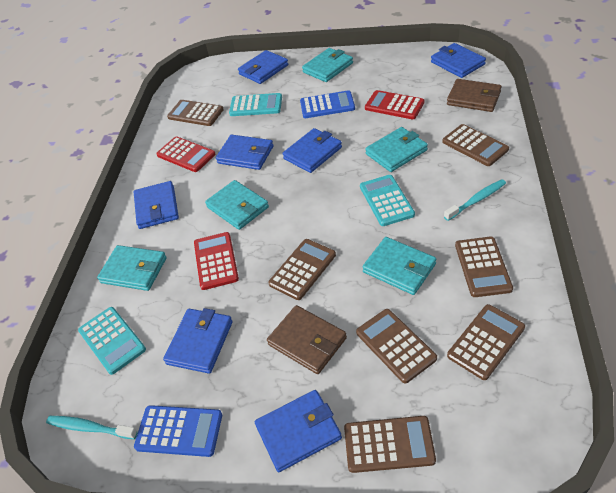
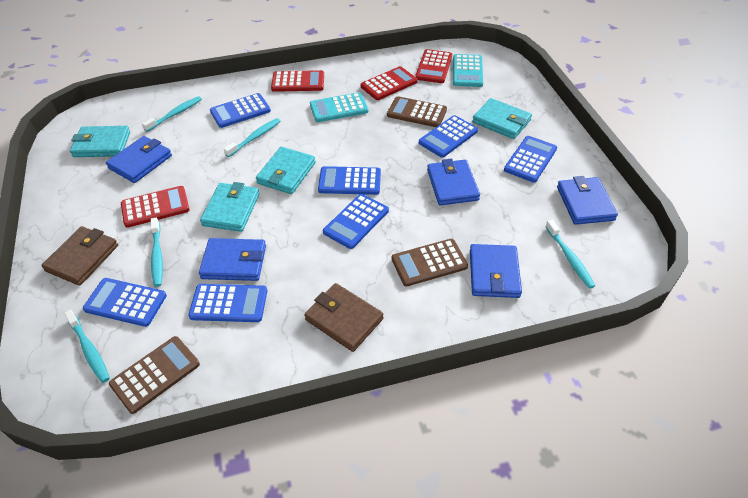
blue calculator: 2 -> 7
blue wallet: 7 -> 5
brown calculator: 7 -> 3
red calculator: 3 -> 4
turquoise calculator: 3 -> 2
turquoise toothbrush: 2 -> 5
turquoise wallet: 5 -> 4

